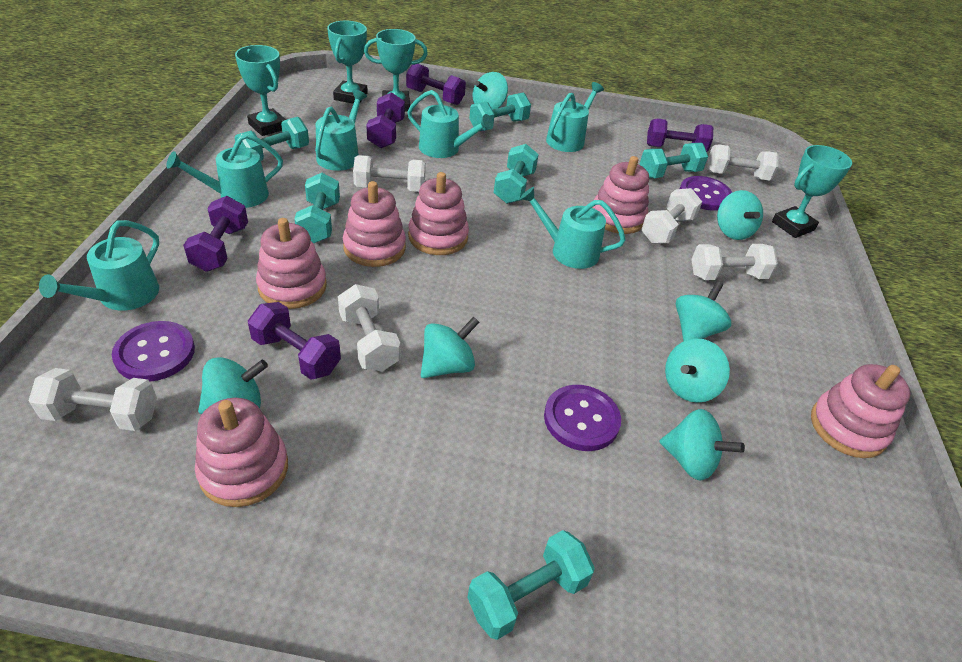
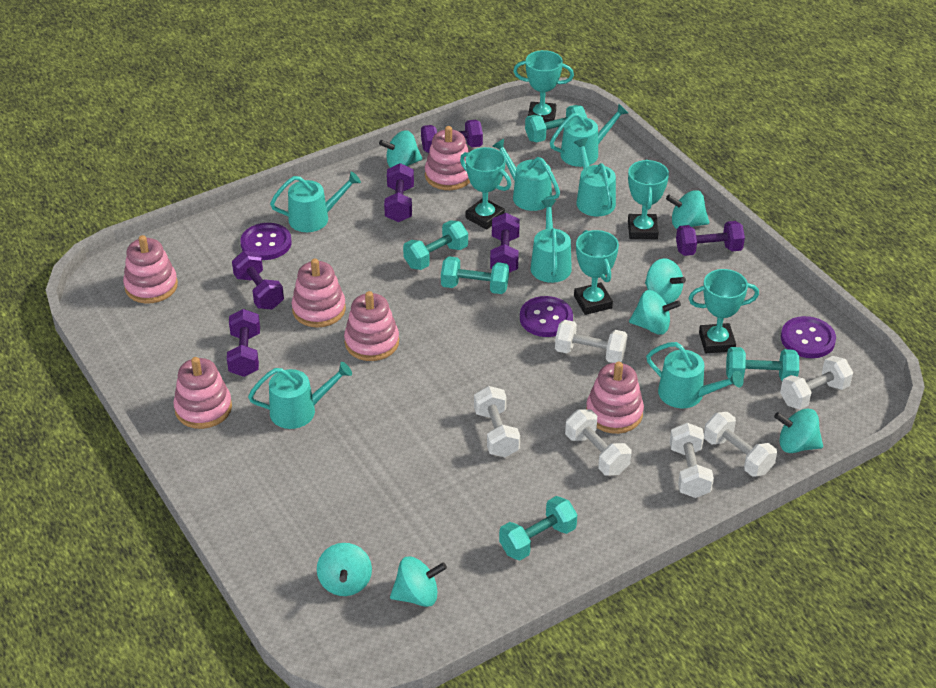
purple dumbbell: 5 -> 6
turquoise dumbbell: 6 -> 5
turquoise trophy: 4 -> 5
turquoise watering can: 6 -> 7

